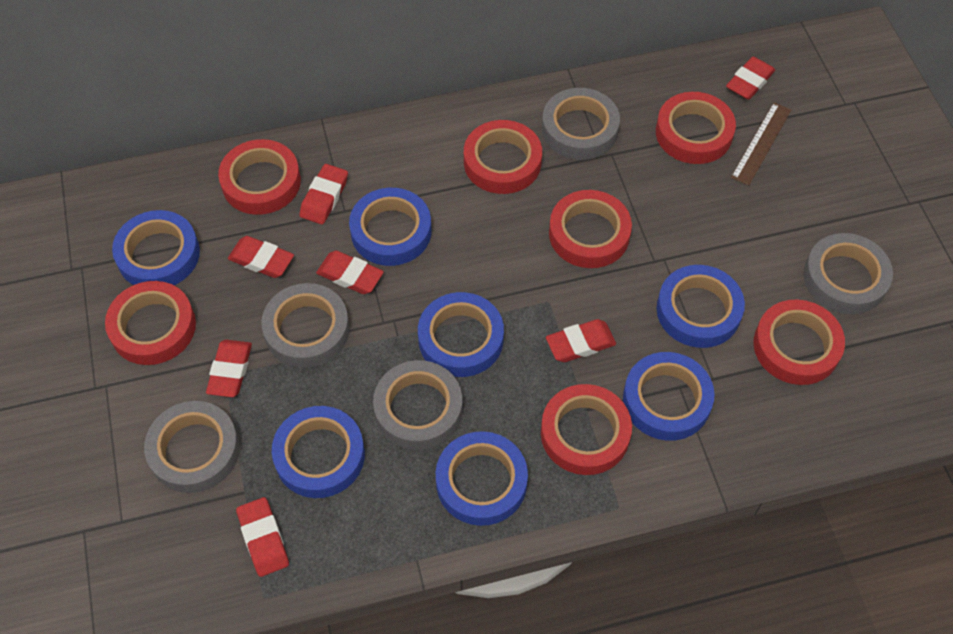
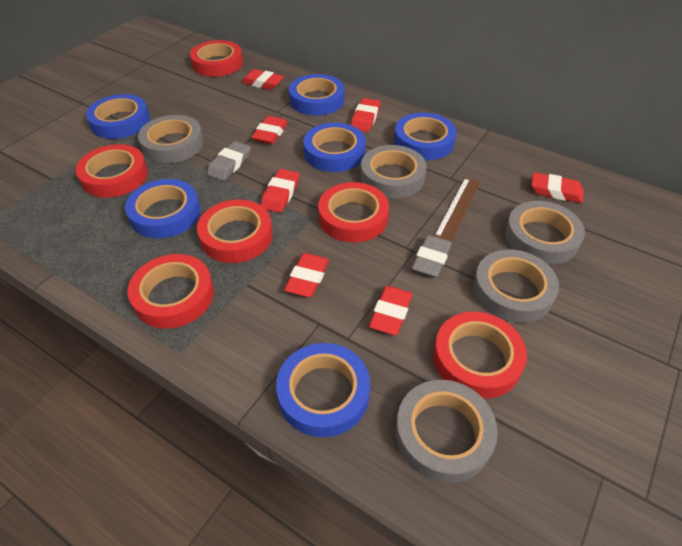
blue tape: 7 -> 6
grey eraser: 0 -> 2
red tape: 7 -> 6

